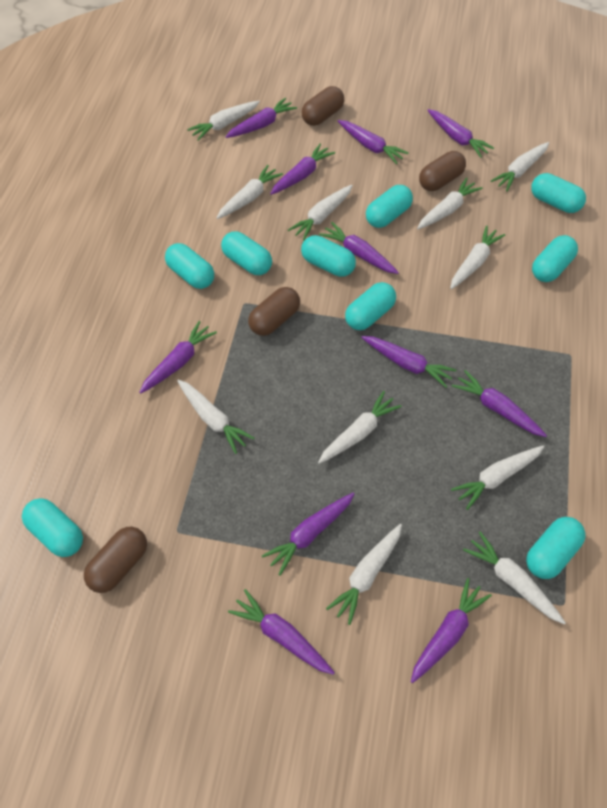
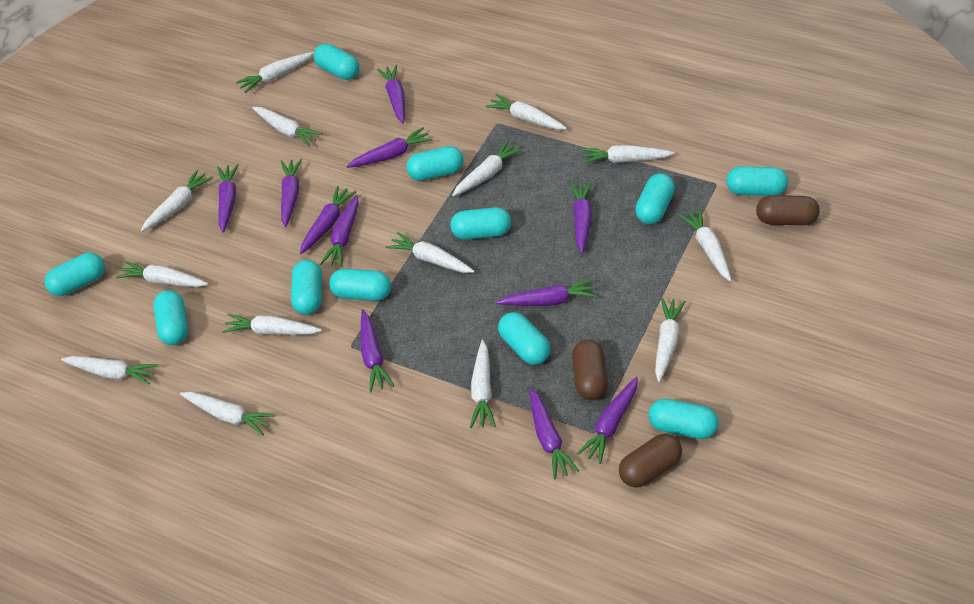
brown capsule: 4 -> 3
turquoise capsule: 9 -> 11
white carrot: 11 -> 14

